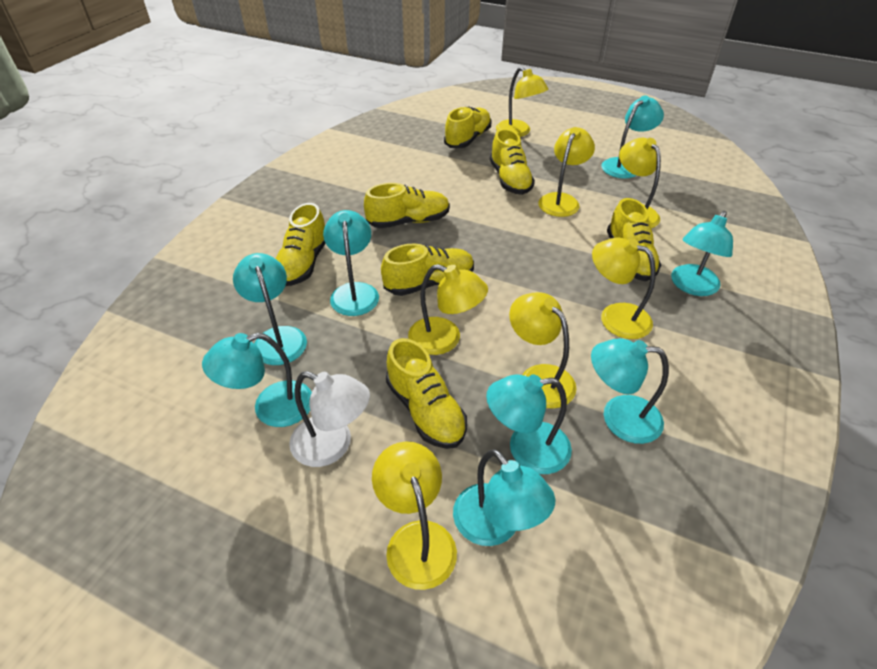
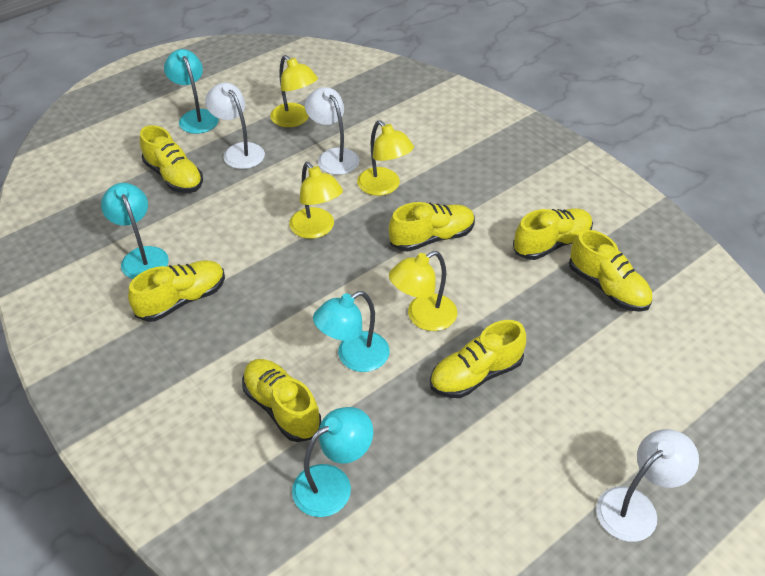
turquoise lamp: 8 -> 4
white lamp: 1 -> 3
yellow lamp: 7 -> 4

